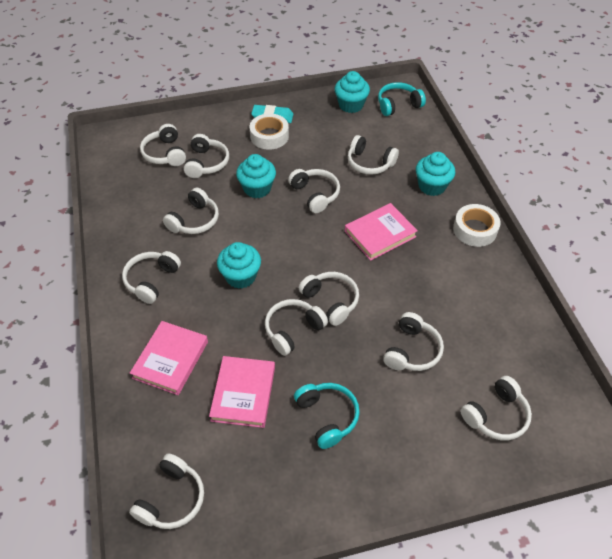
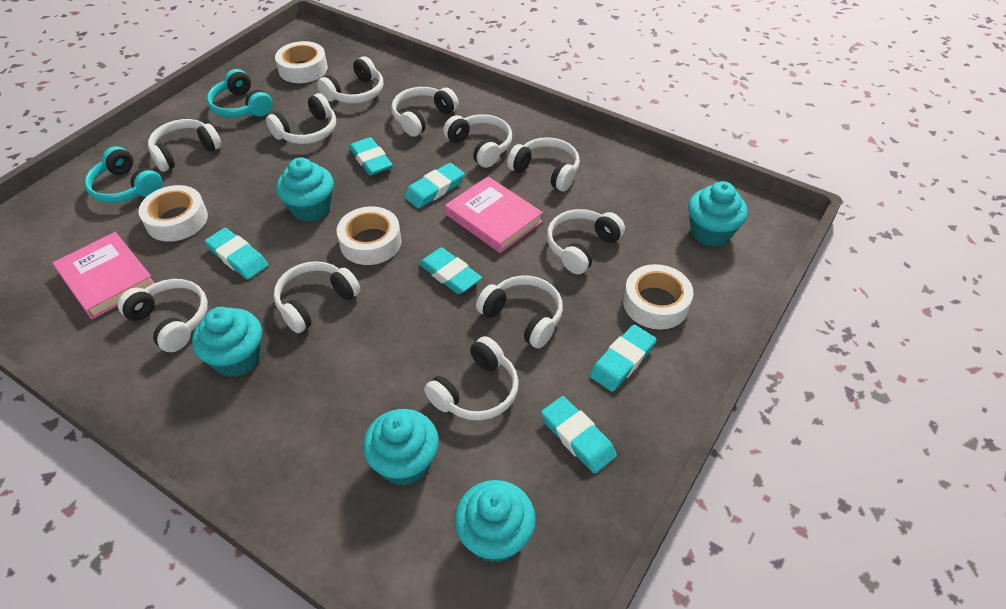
pink book: 3 -> 2
turquoise cupcake: 4 -> 5
turquoise eraser: 1 -> 6
white tape: 2 -> 4

